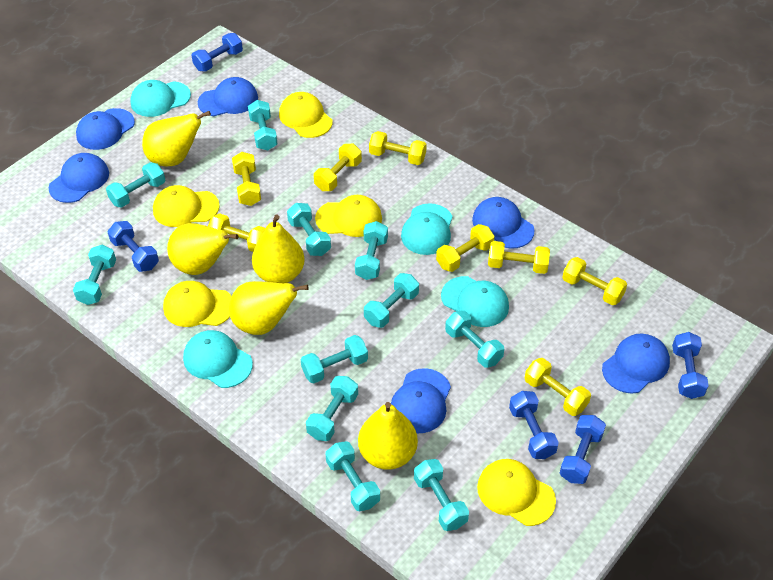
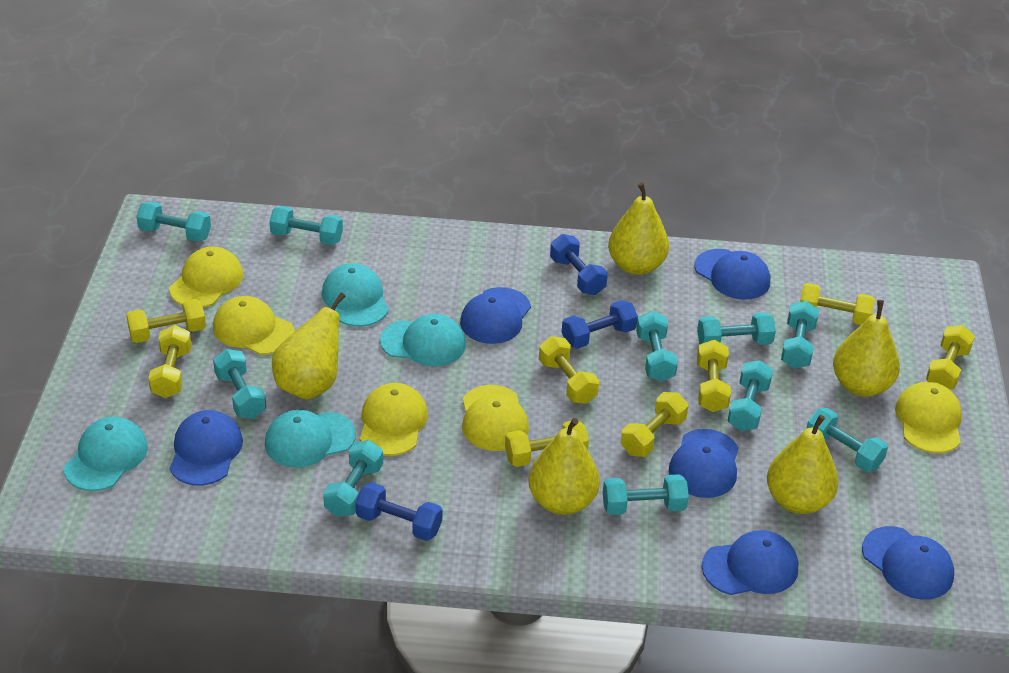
blue dumbbell: 5 -> 3
turquoise dumbbell: 11 -> 10

